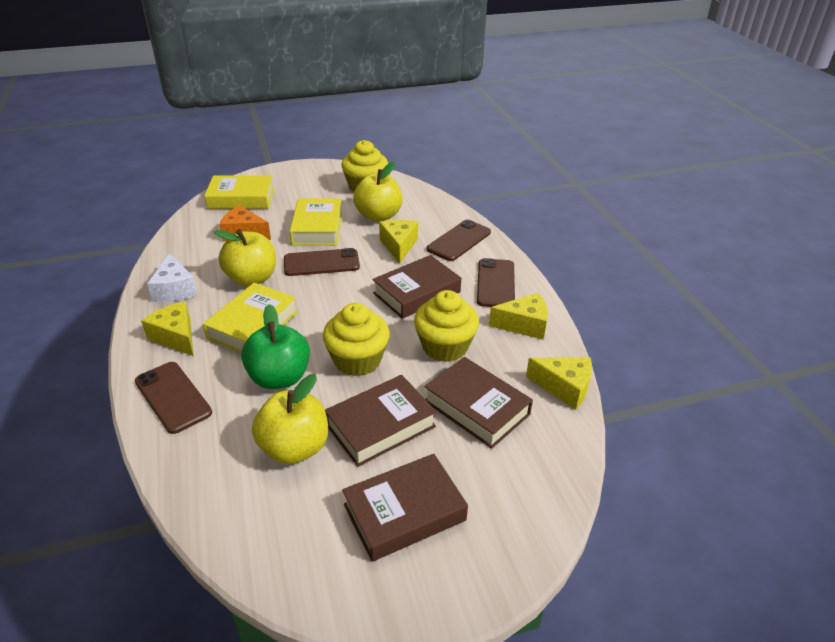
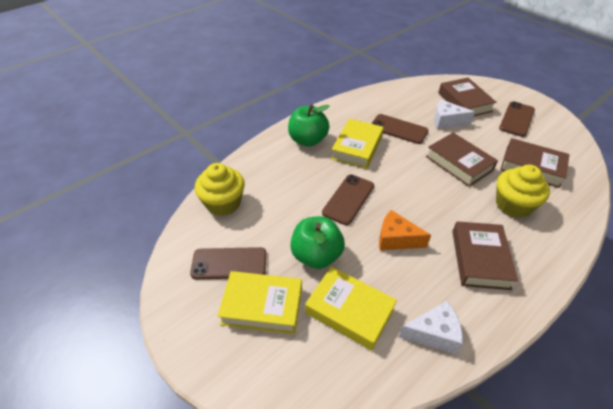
green apple: 1 -> 2
white cheese: 1 -> 2
yellow apple: 3 -> 0
yellow cheese: 4 -> 0
yellow cupcake: 3 -> 2

